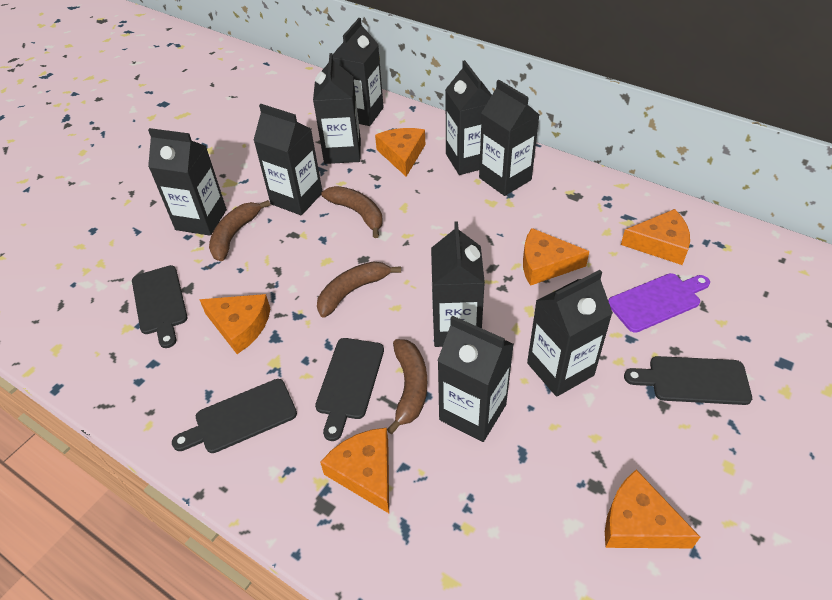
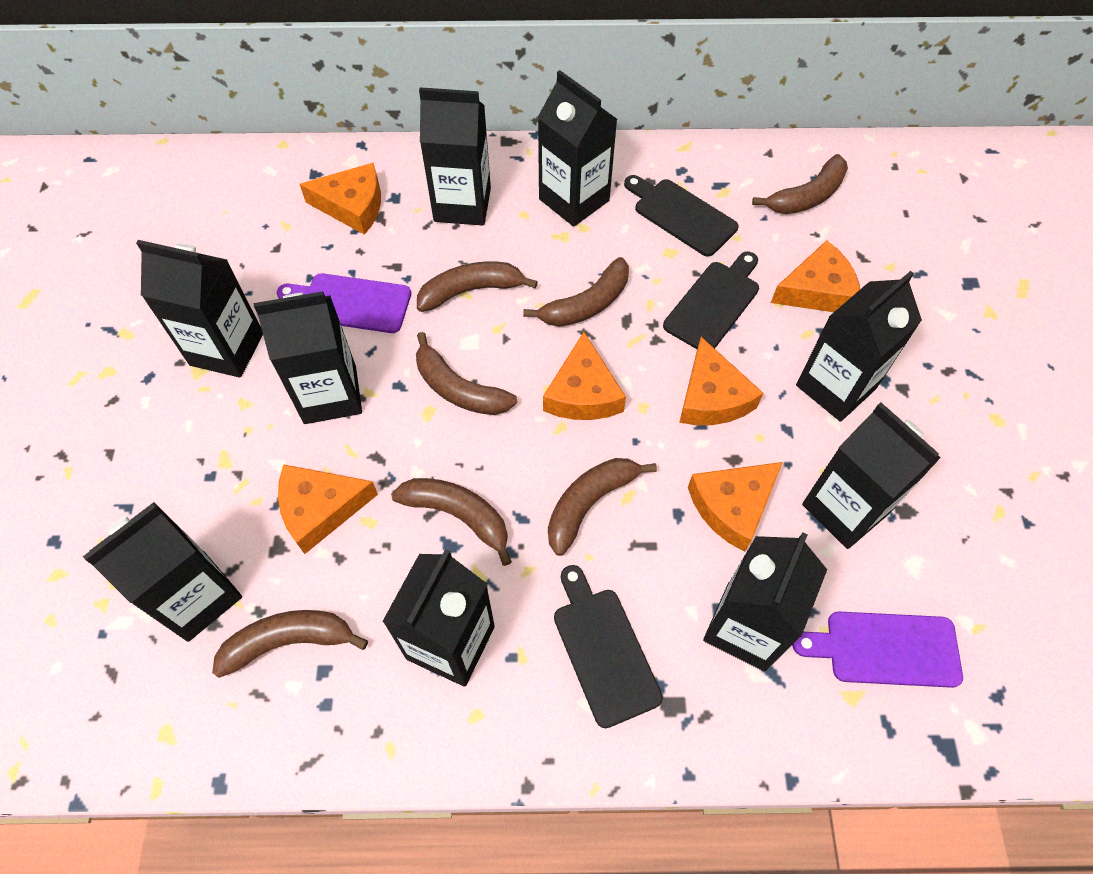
black cutting board: 4 -> 3
brown banana: 4 -> 7
purple cutting board: 1 -> 2

